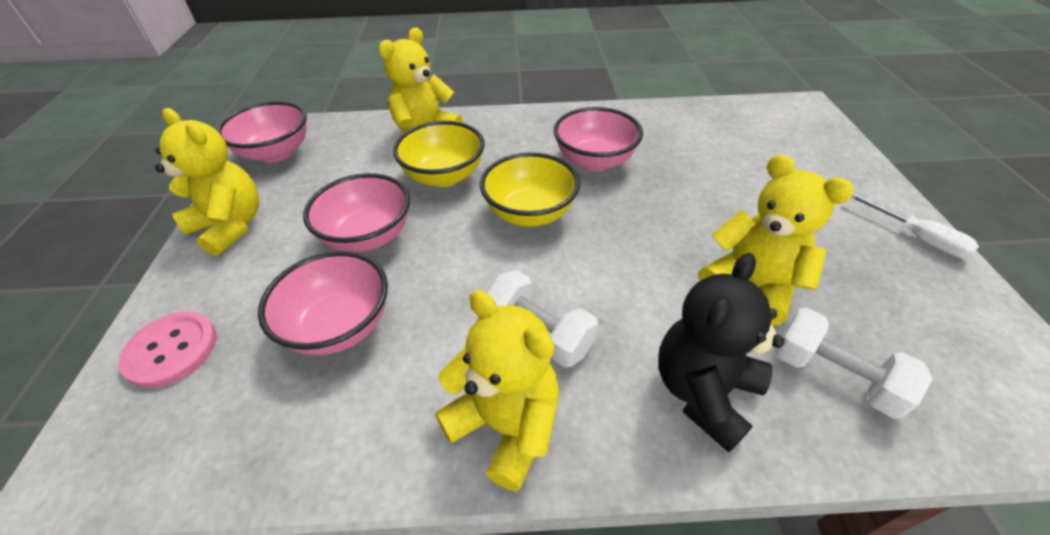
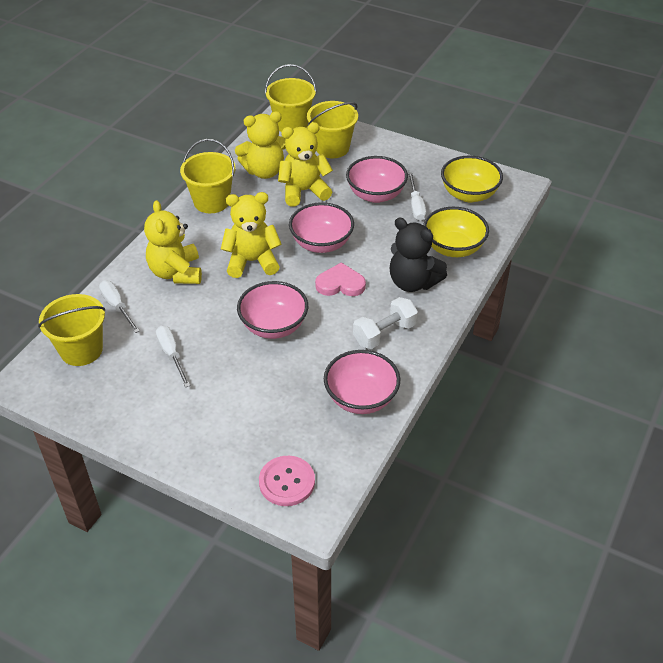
pink heart: 0 -> 1
white dumbbell: 2 -> 1
white screwdriver: 1 -> 3
yellow bucket: 0 -> 4

